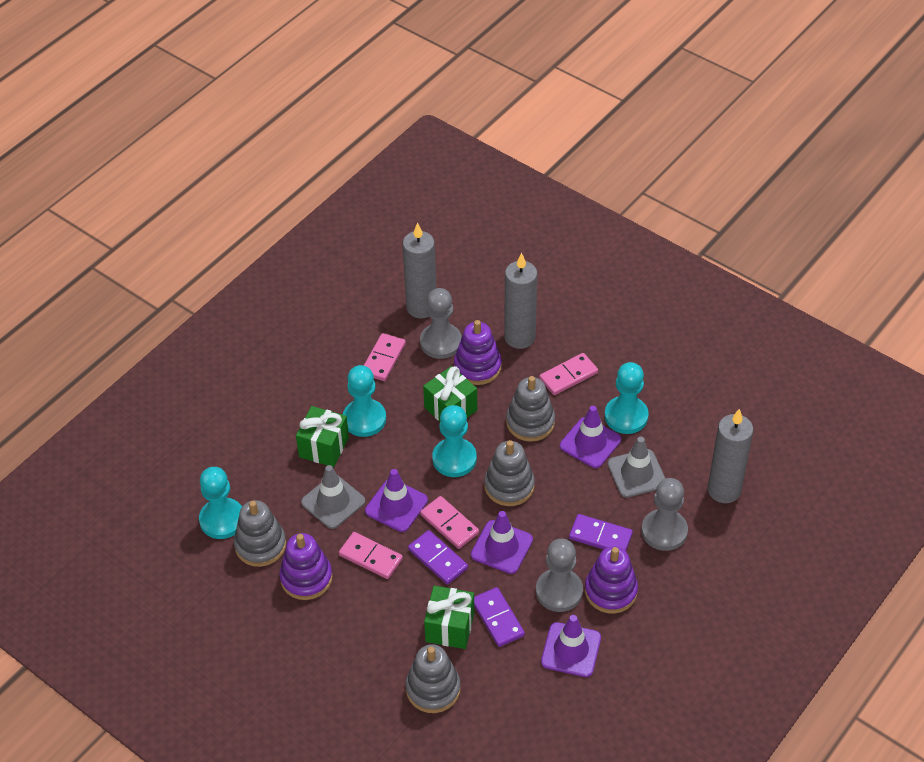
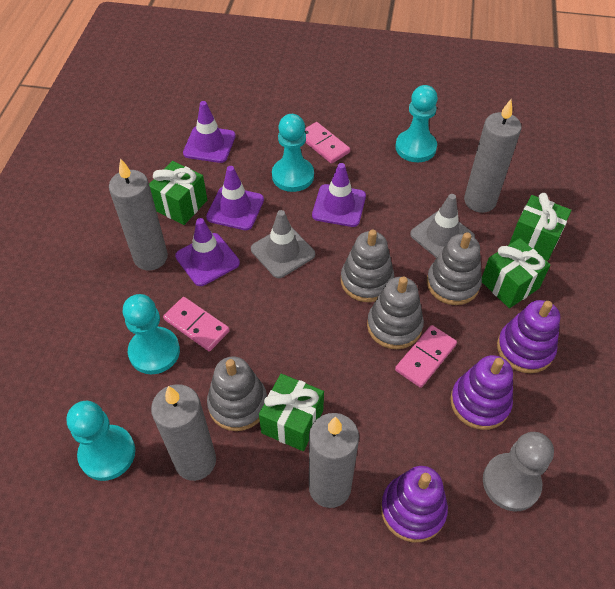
green gift: 3 -> 4
grey candle: 3 -> 4
grey pawn: 3 -> 1
pink domino: 4 -> 3
purple domino: 3 -> 0

